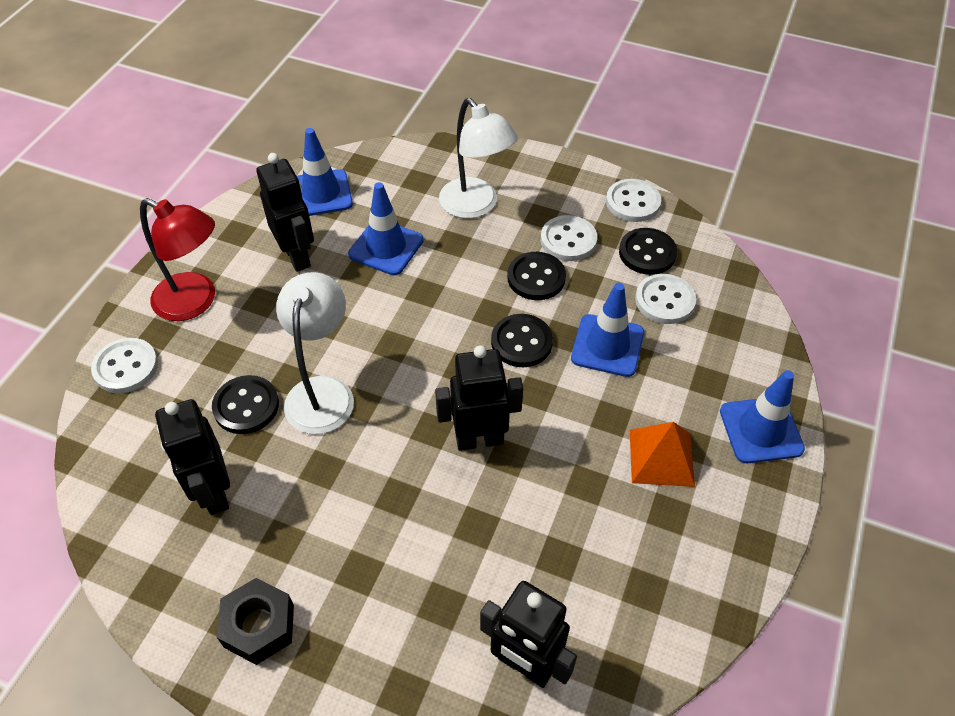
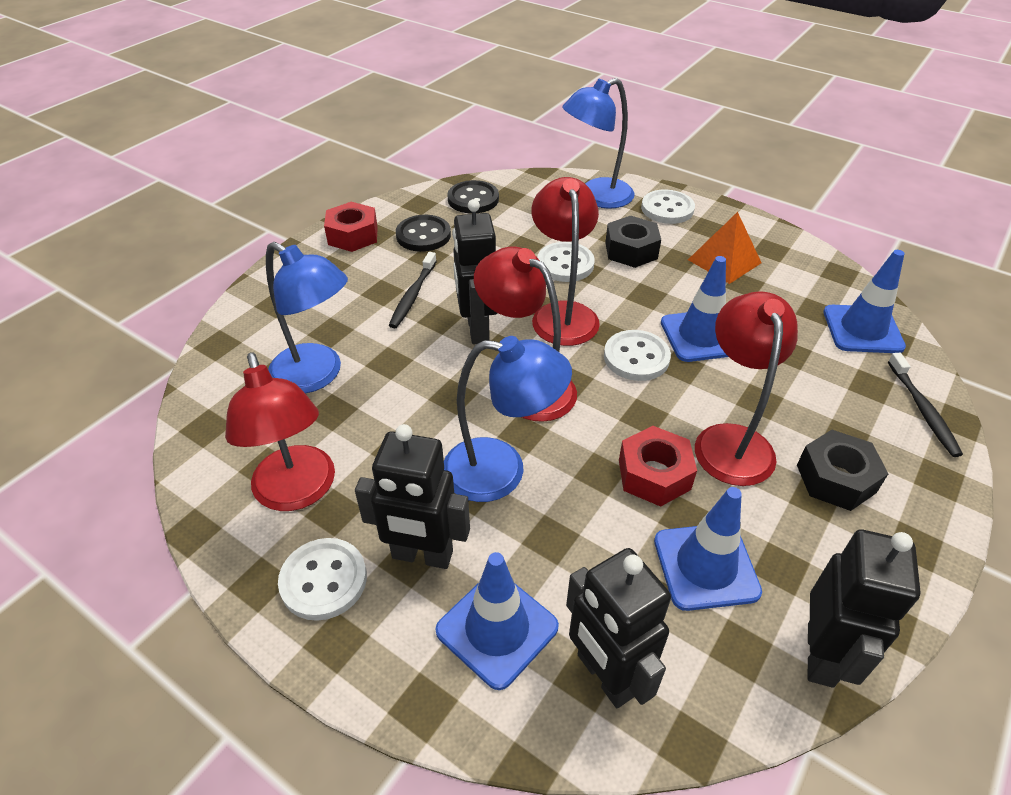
black button: 4 -> 2
black nut: 1 -> 2
black toothbrush: 0 -> 2
blue lamp: 0 -> 3
red lamp: 1 -> 4
red nut: 0 -> 2
white lamp: 2 -> 0

